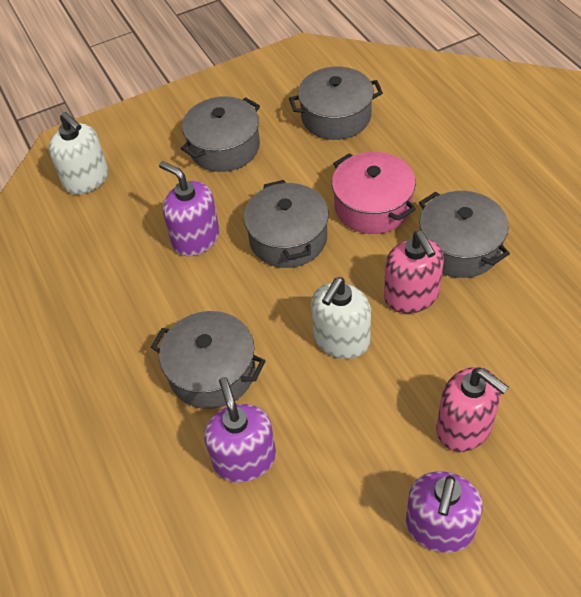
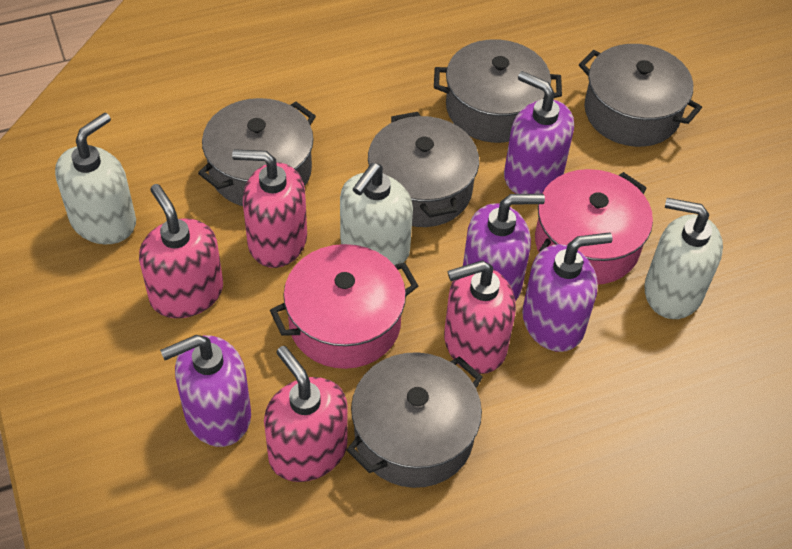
pink pot: 1 -> 2
pink soap dispenser: 2 -> 4
purple soap dispenser: 3 -> 4
white soap dispenser: 2 -> 3

